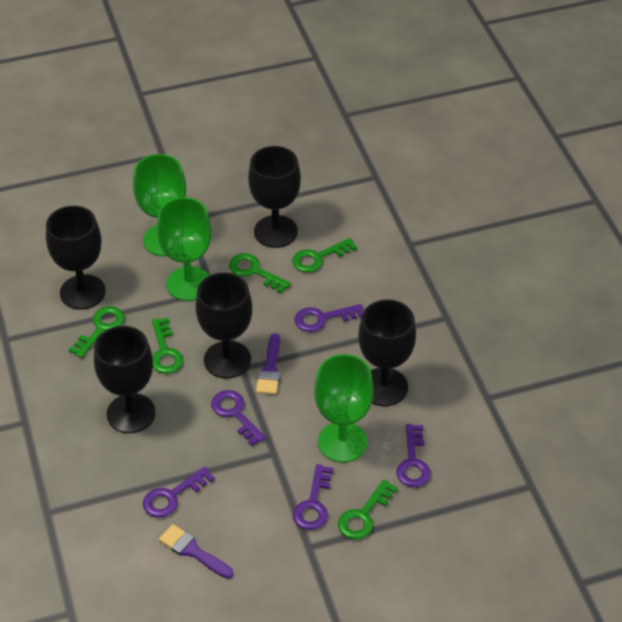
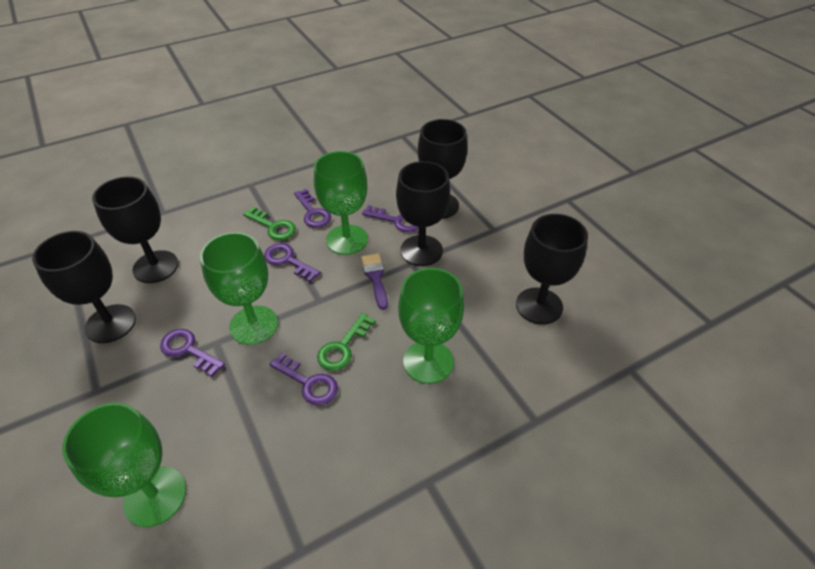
green goblet: 3 -> 4
green key: 5 -> 2
purple brush: 2 -> 1

